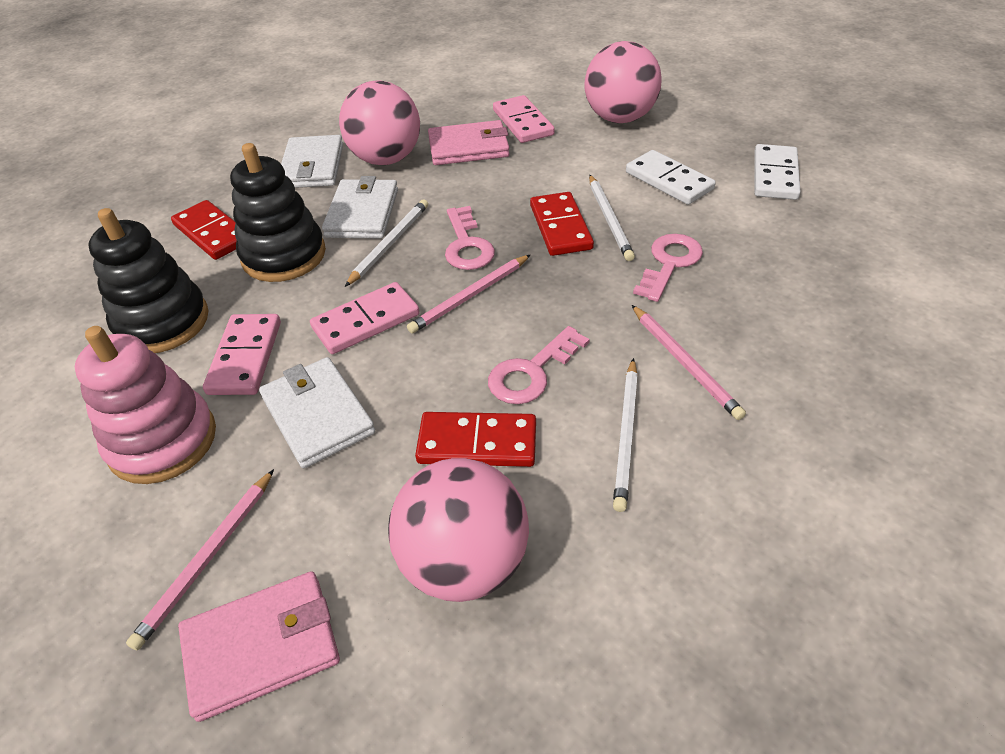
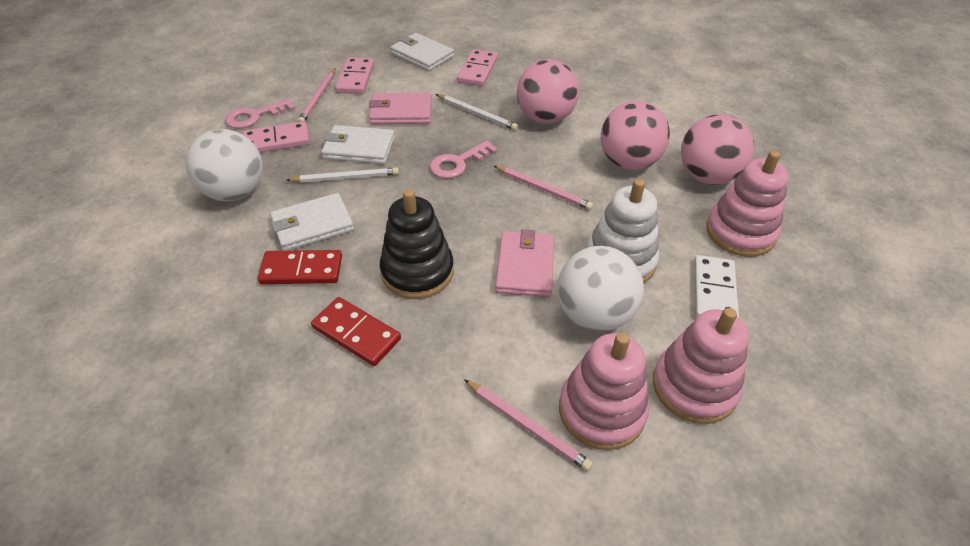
black stacking toy: 2 -> 1
pink key: 3 -> 2
pink stacking toy: 1 -> 3
red domino: 3 -> 2
white ball: 0 -> 2
white domino: 2 -> 1
white pencil: 3 -> 2
white stacking toy: 0 -> 1

